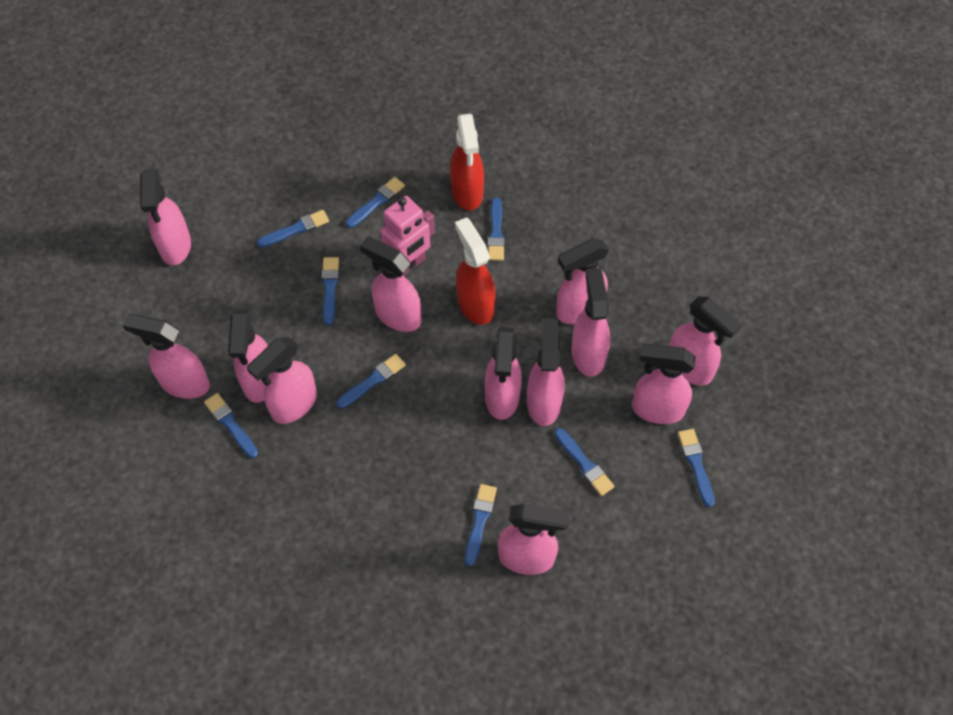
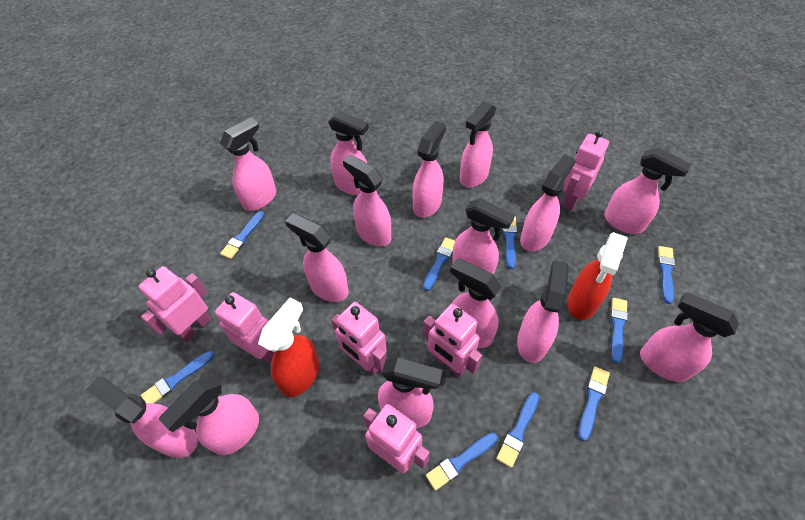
pink robot: 1 -> 6
pink spray bottle: 12 -> 15

